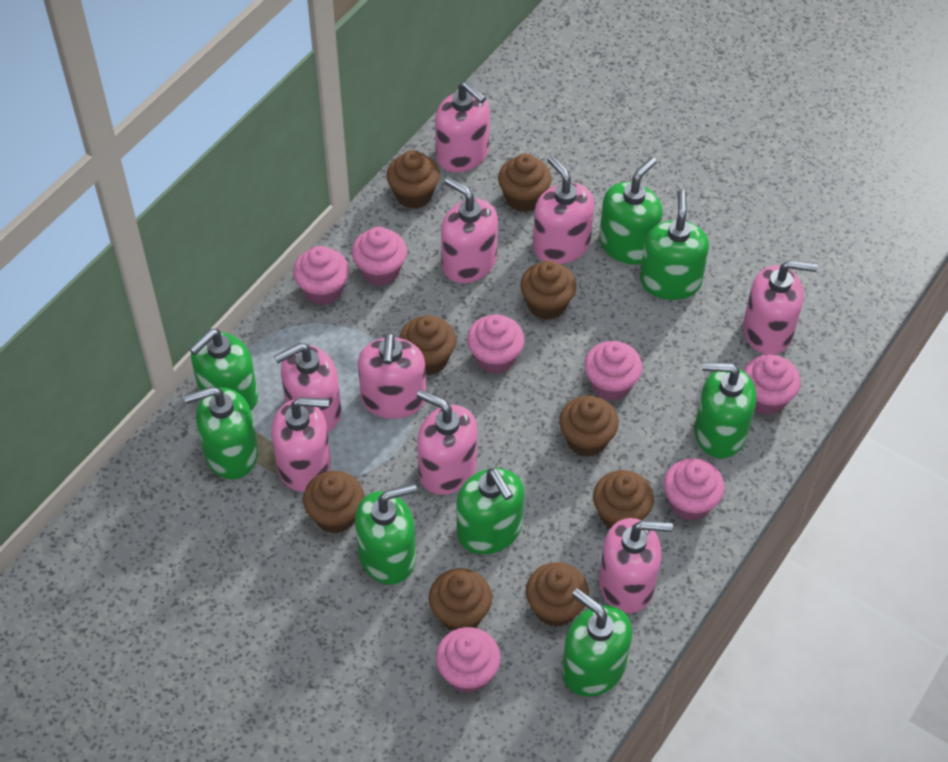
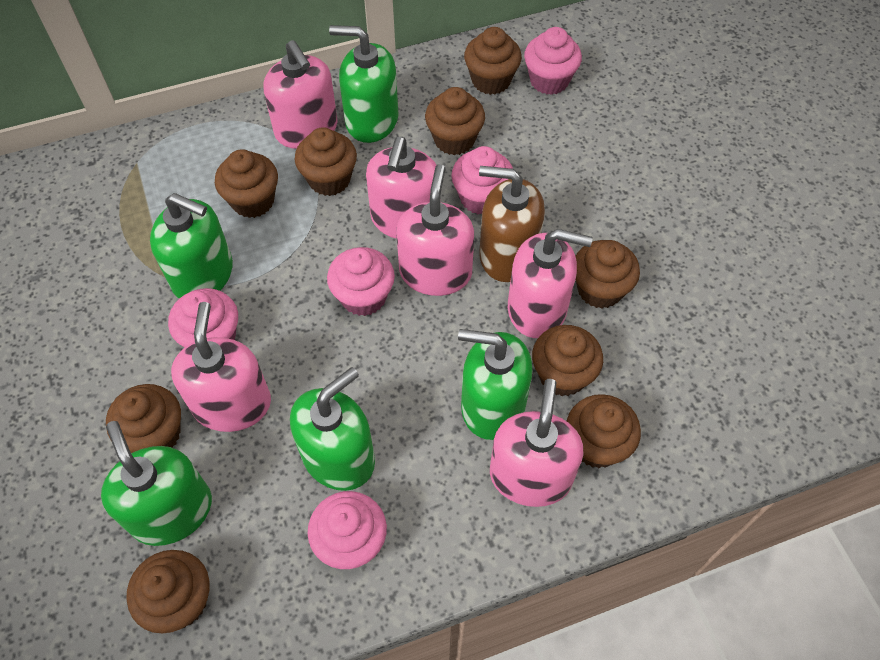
brown soap dispenser: 0 -> 1
green soap dispenser: 8 -> 5
pink cupcake: 7 -> 5
pink soap dispenser: 9 -> 6

